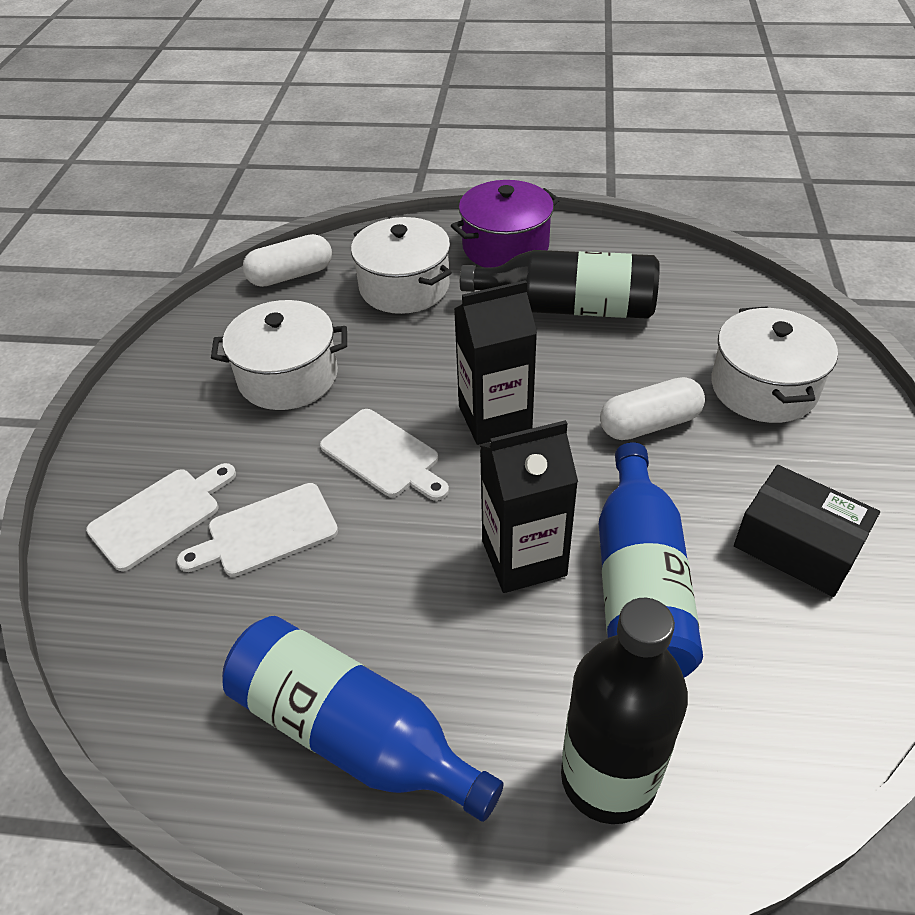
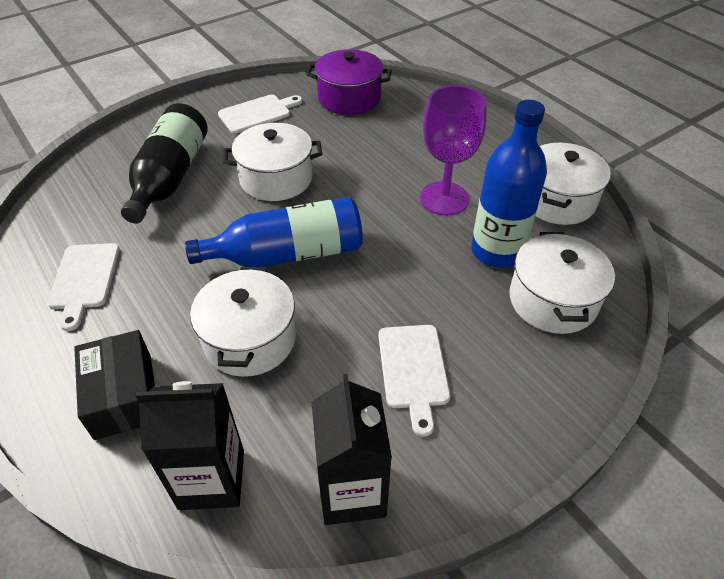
black bottle: 2 -> 1
purple goblet: 0 -> 1
white capsule: 2 -> 0
white pot: 3 -> 4

